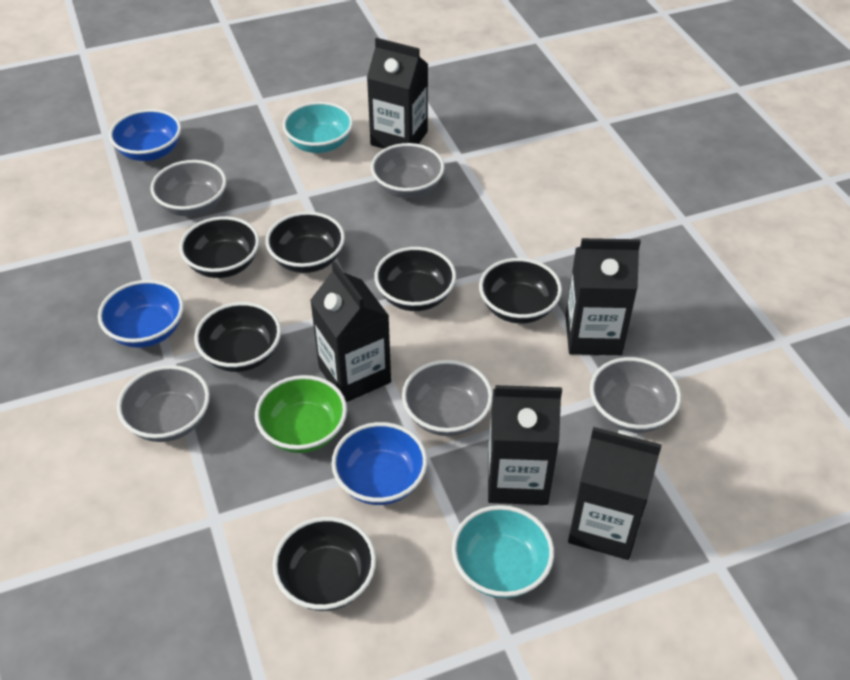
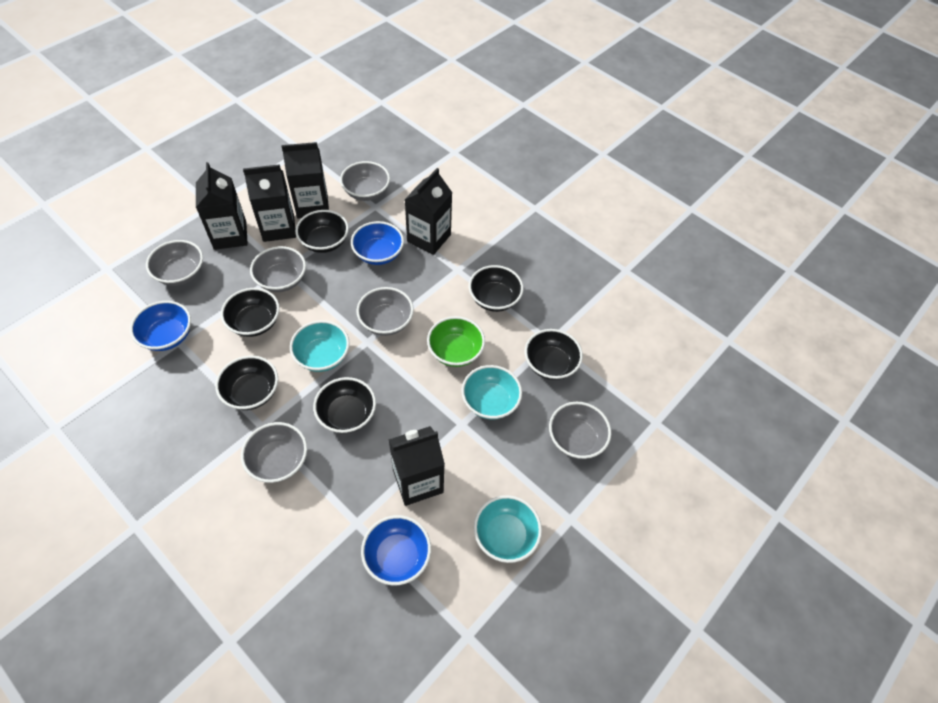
grey bowl: 5 -> 6
turquoise bowl: 2 -> 3

